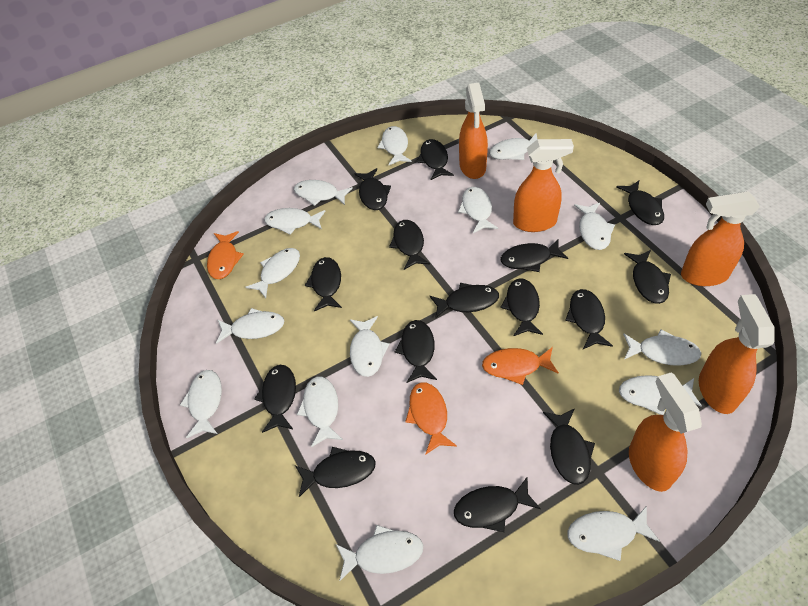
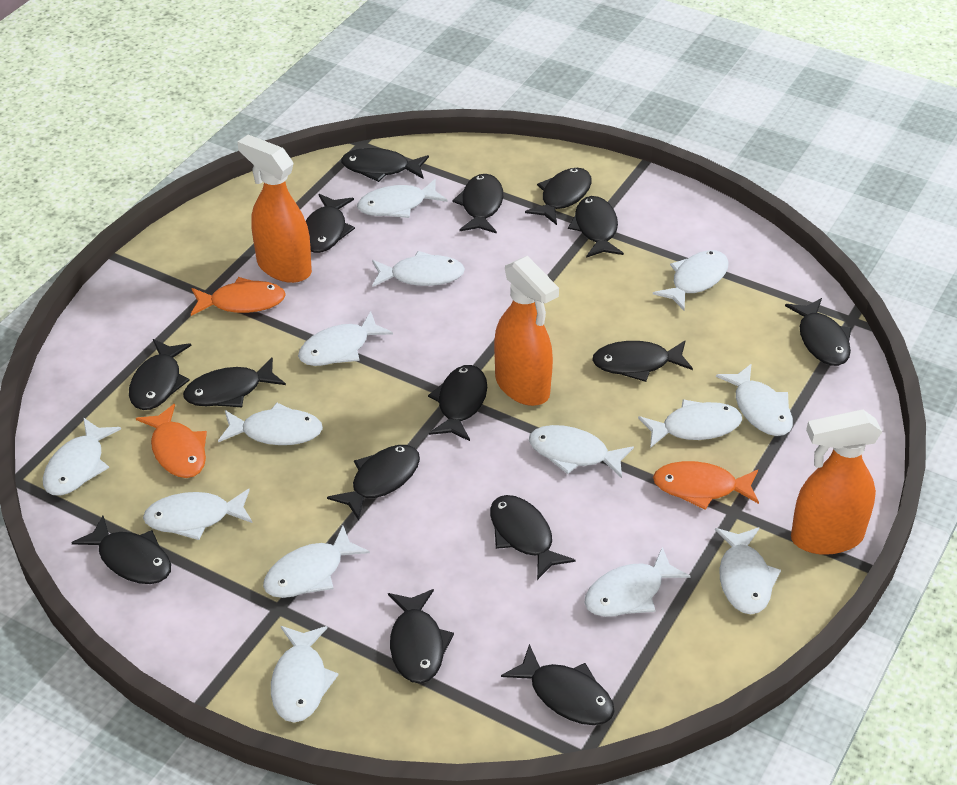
orange spray bottle: 5 -> 3
white fish: 15 -> 14

